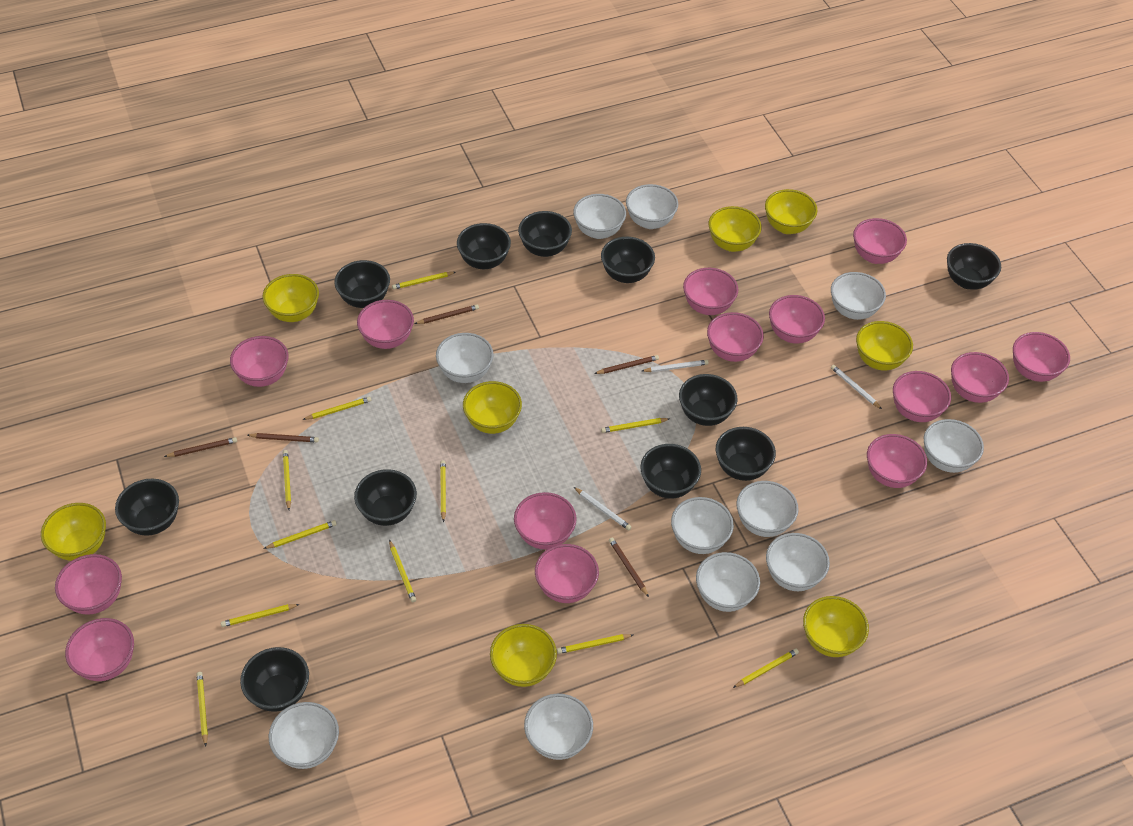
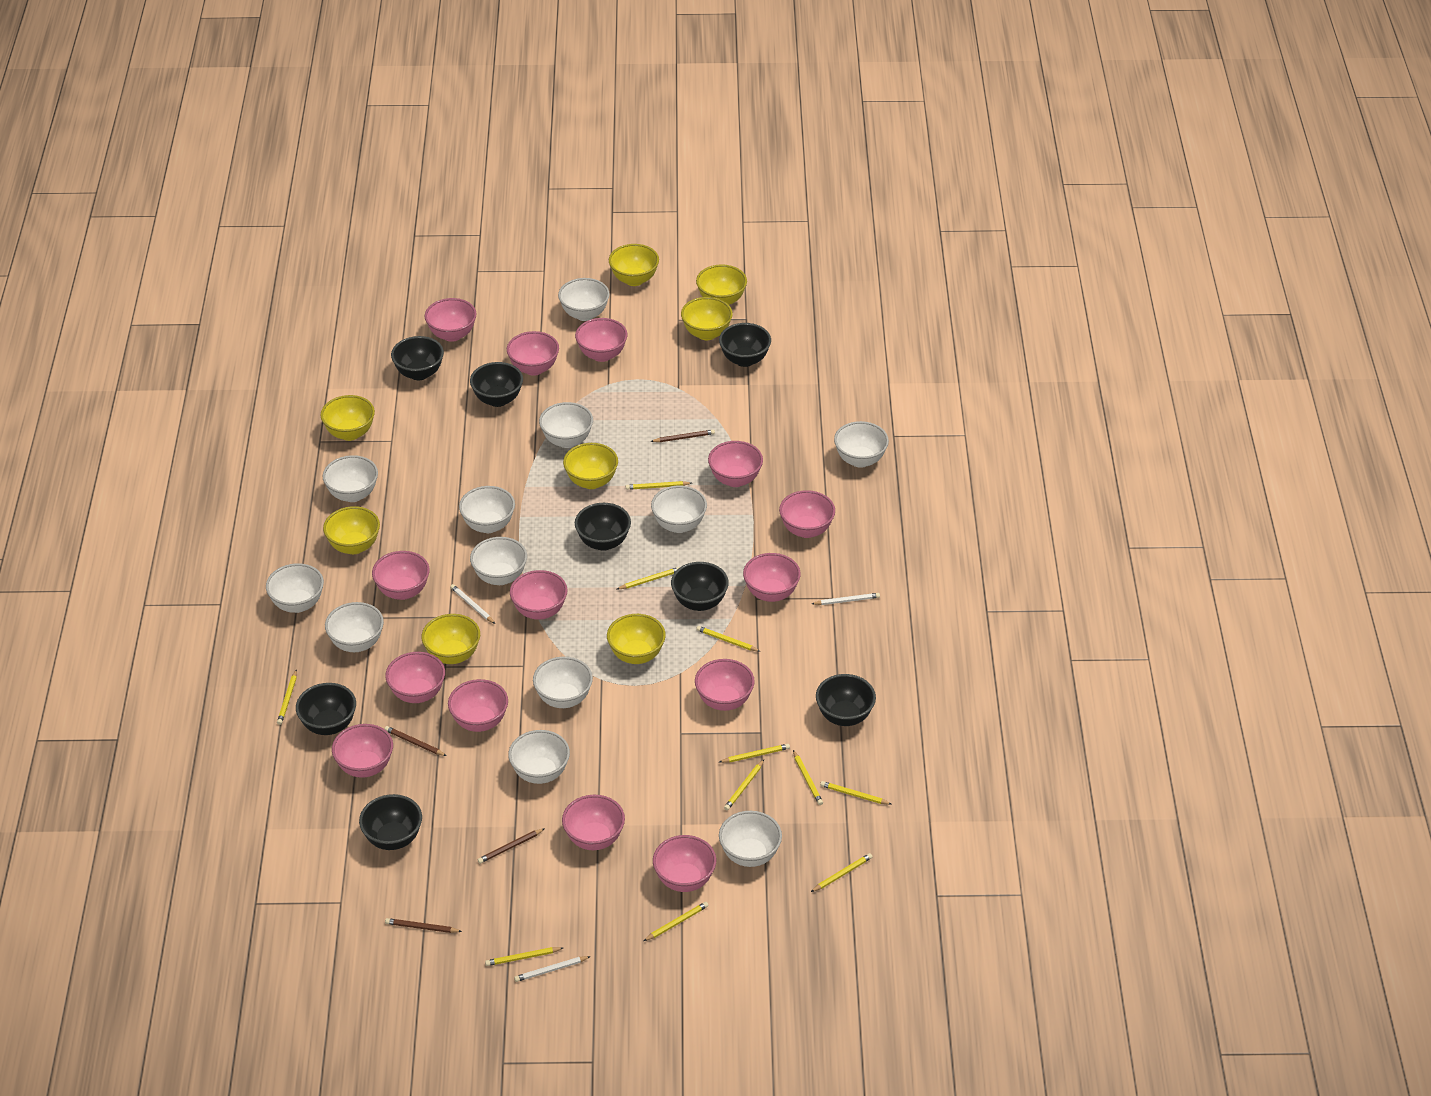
black bowl: 11 -> 8
brown pencil: 5 -> 4
white bowl: 11 -> 12

